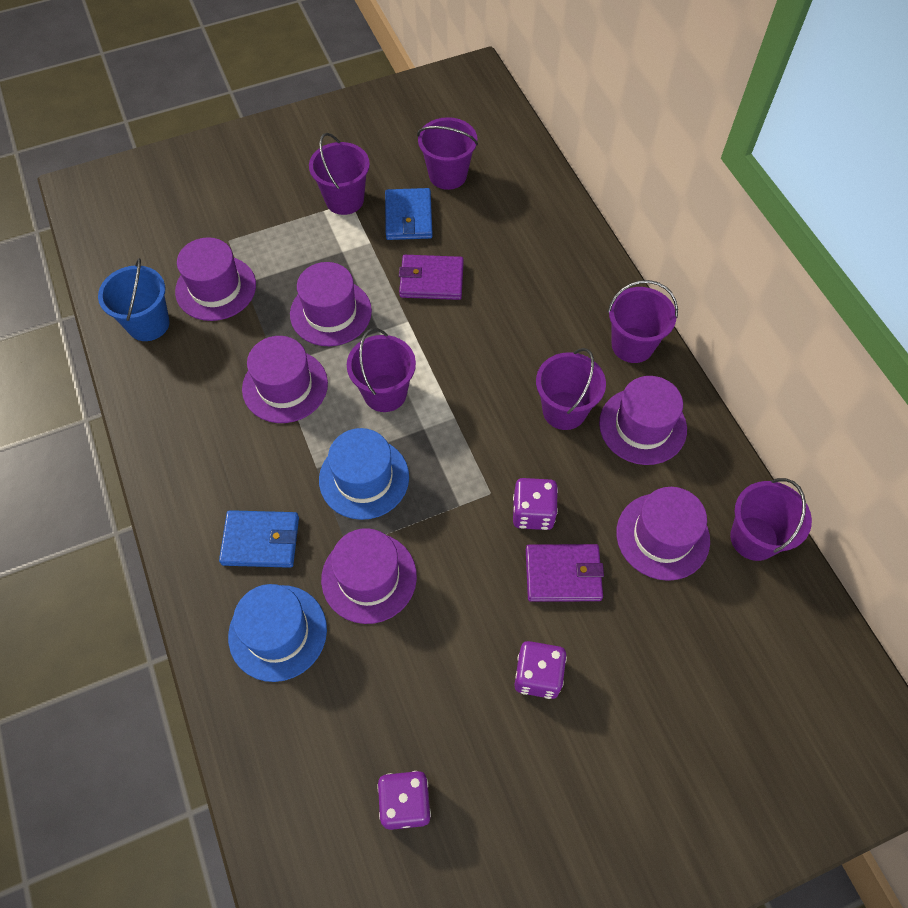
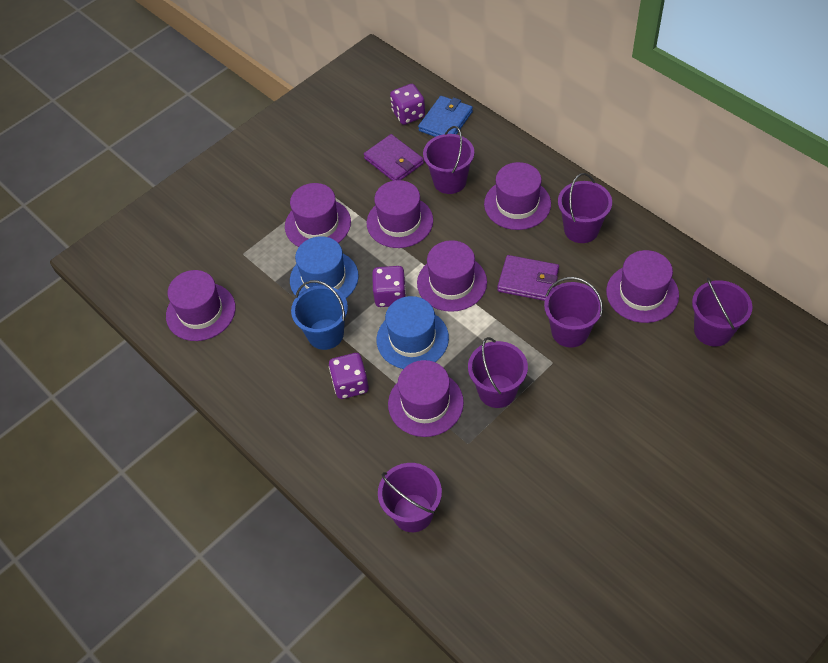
blue wallet: 2 -> 1
purple hat: 6 -> 7

